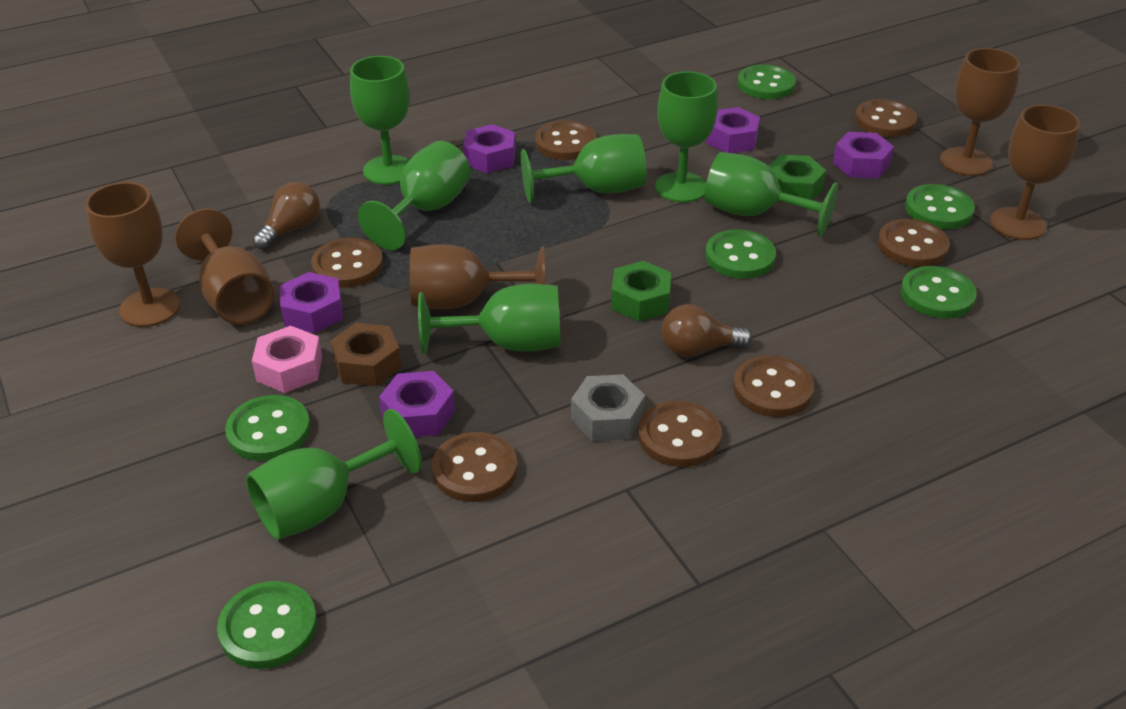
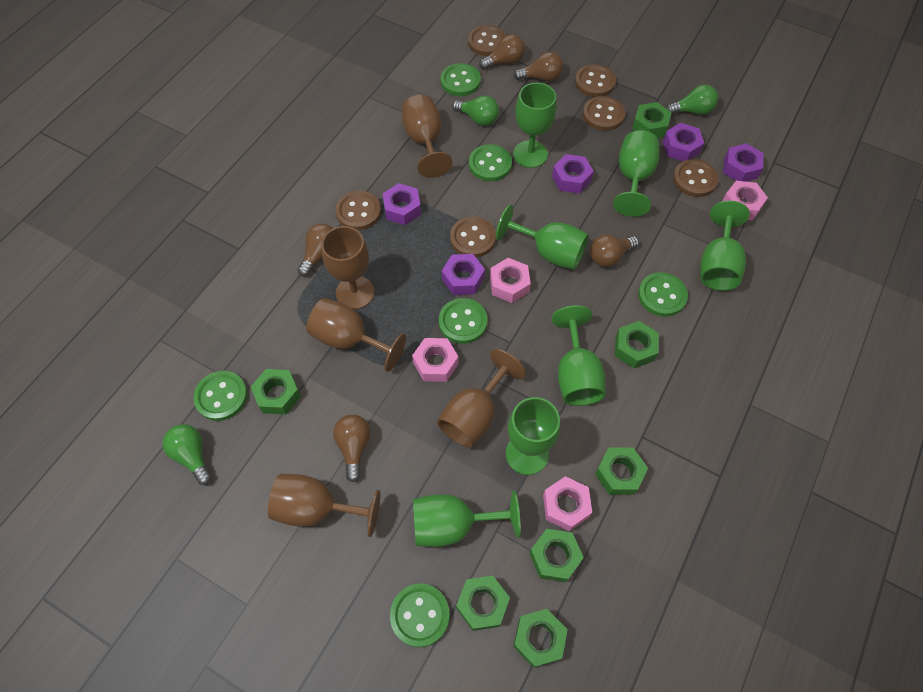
brown button: 7 -> 6
brown light bulb: 2 -> 5
brown nut: 1 -> 0
green light bulb: 0 -> 3
green nut: 2 -> 7
grey nut: 1 -> 0
pink nut: 1 -> 4

